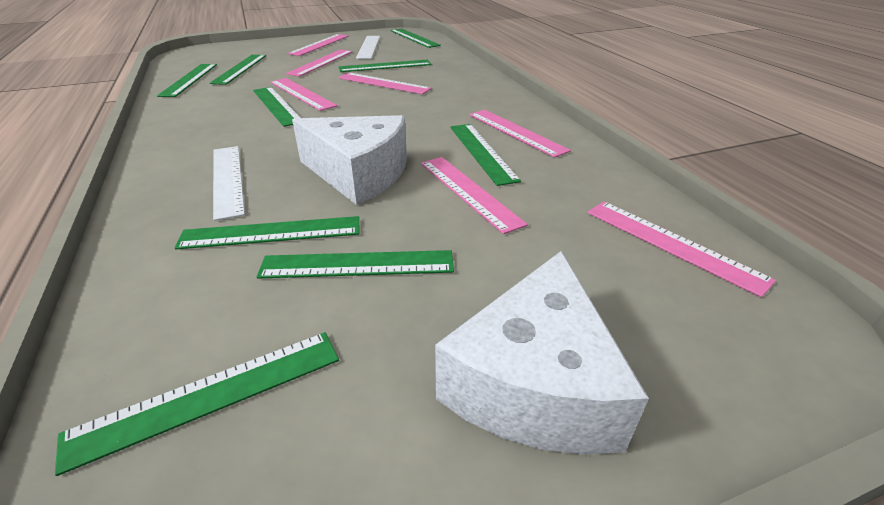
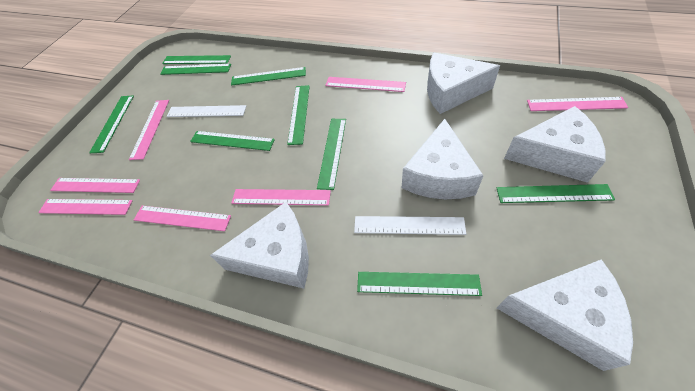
white cheese: 2 -> 5

